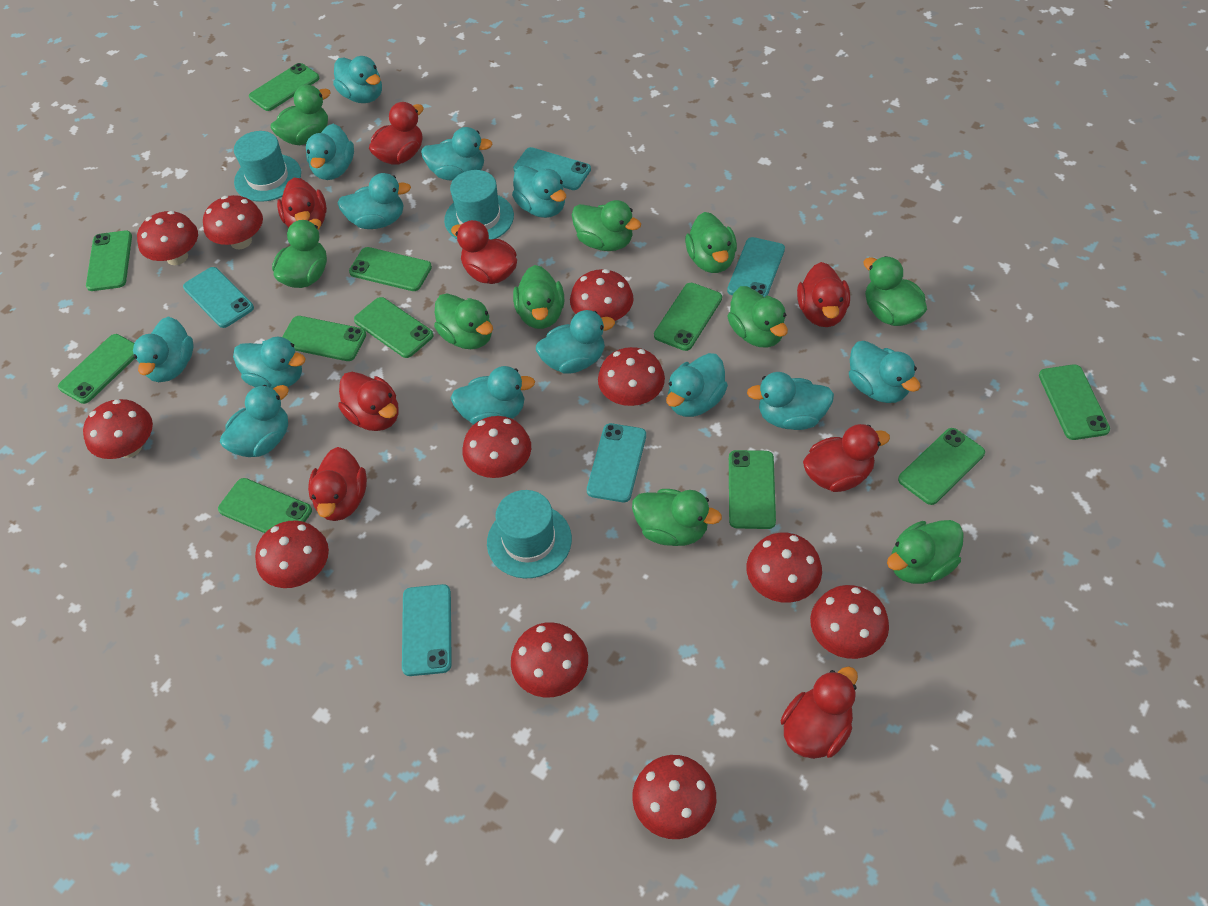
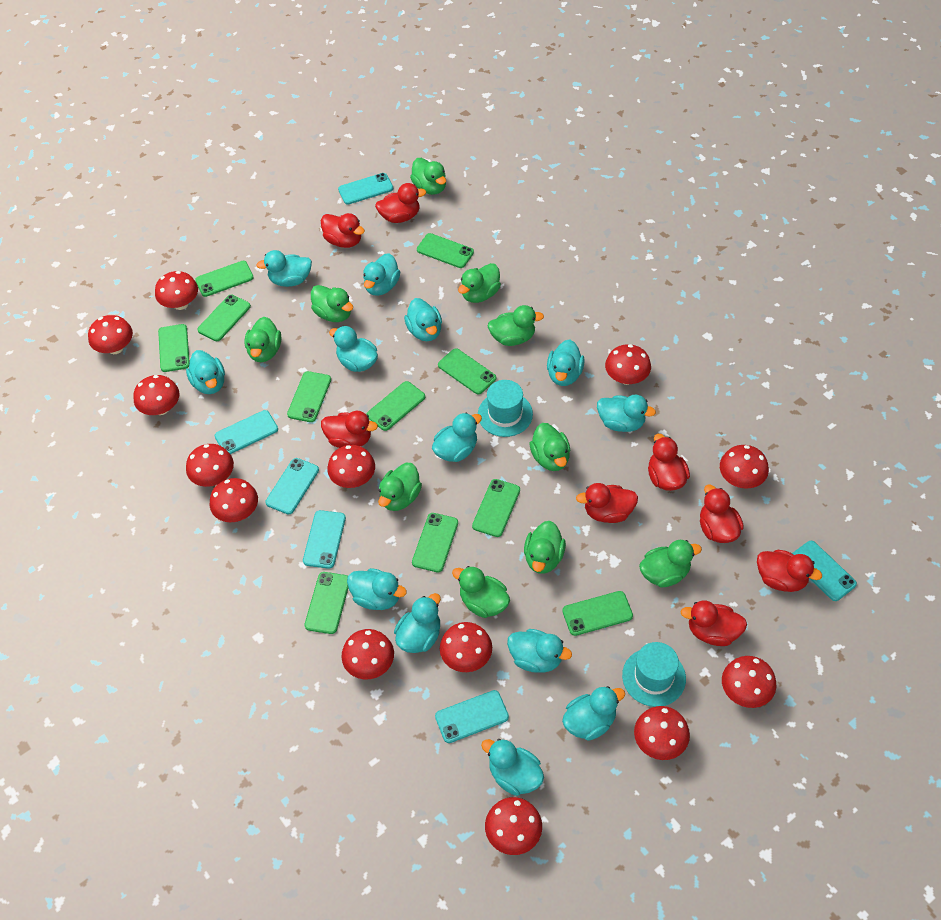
red mushroom: 11 -> 13
turquoise hat: 3 -> 2
turquoise phone: 5 -> 6

